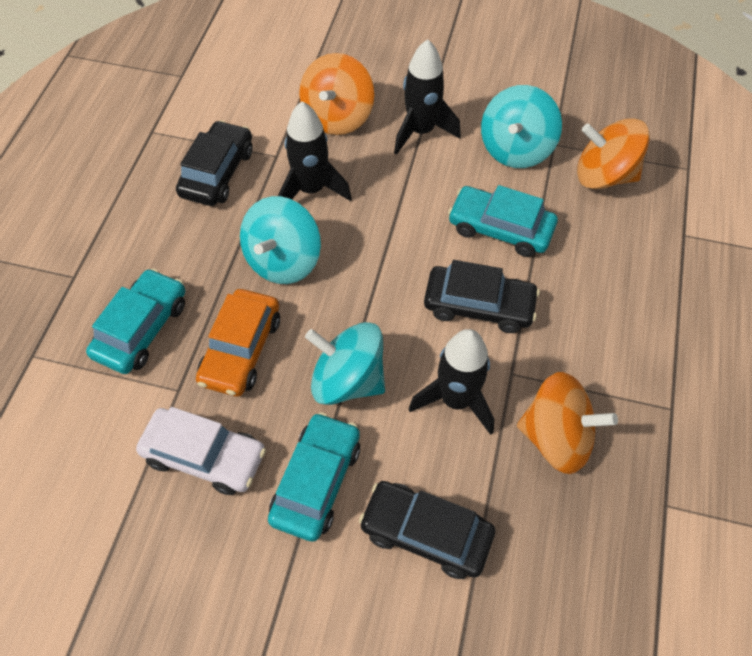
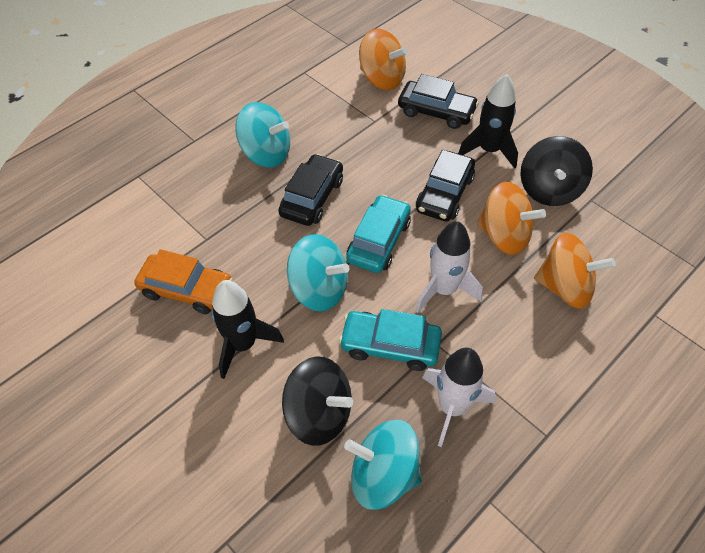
black rocket: 3 -> 2
black spinning top: 0 -> 2
turquoise car: 3 -> 2
white car: 1 -> 0
white rocket: 0 -> 2

